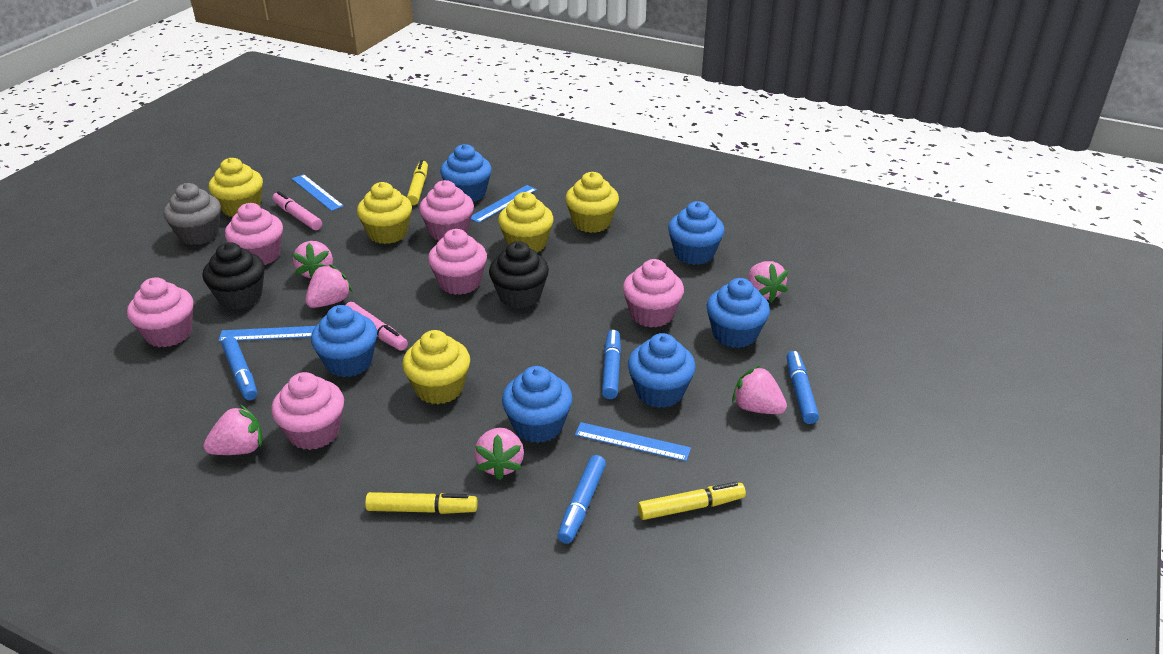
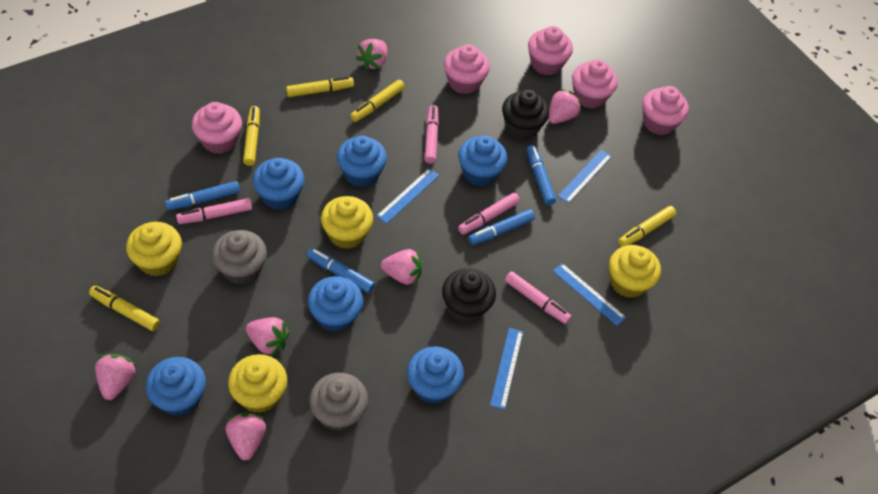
grey cupcake: 1 -> 2
pink cupcake: 6 -> 5
pink marker: 2 -> 4
yellow cupcake: 5 -> 4
yellow marker: 3 -> 5

